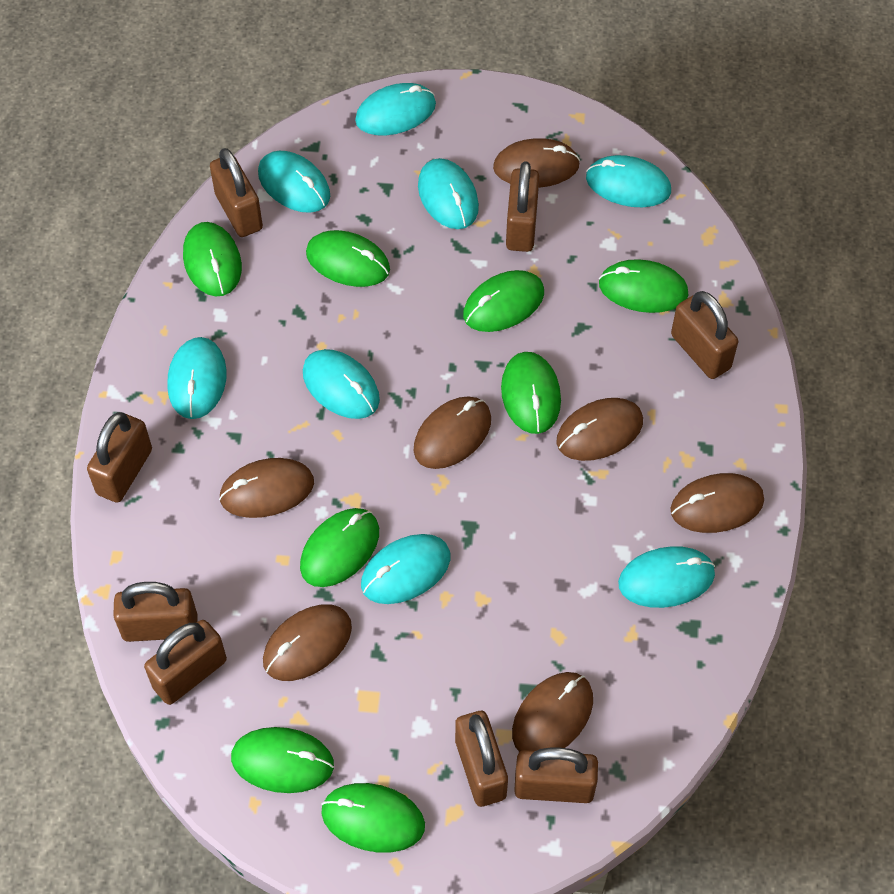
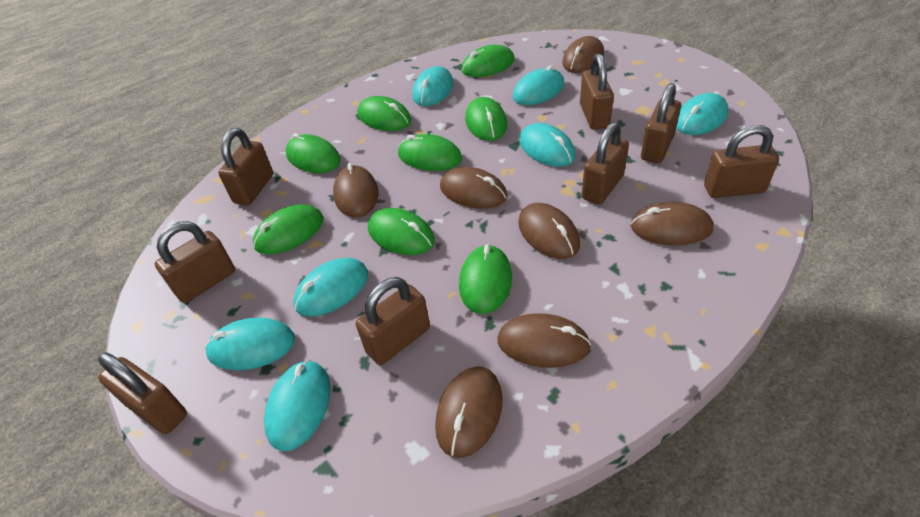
turquoise mouse: 8 -> 7

